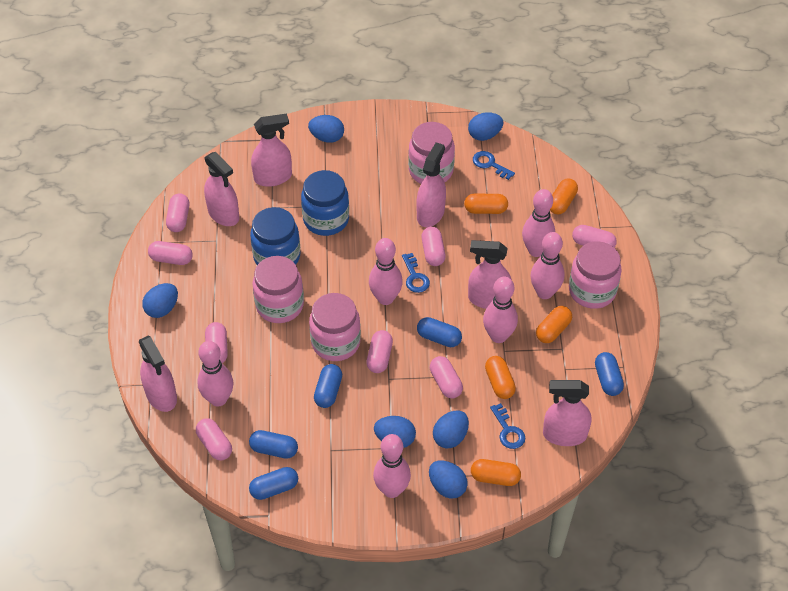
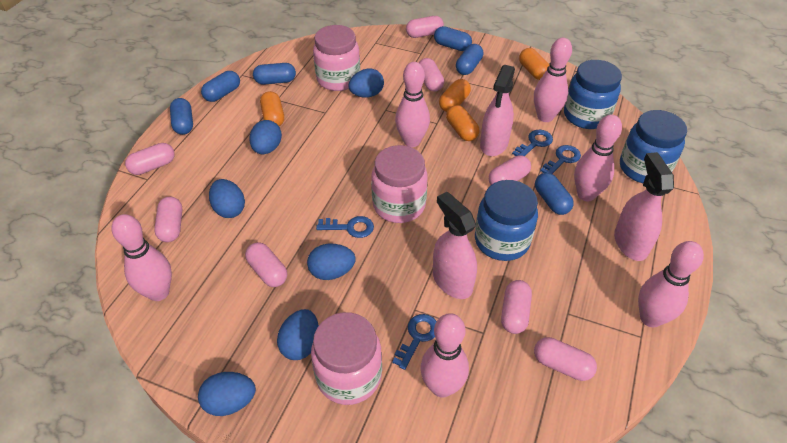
blue capsule: 5 -> 6
blue jar: 2 -> 3
blue key: 3 -> 4
orange capsule: 5 -> 4
pink jar: 4 -> 3
pink spray bottle: 6 -> 3

